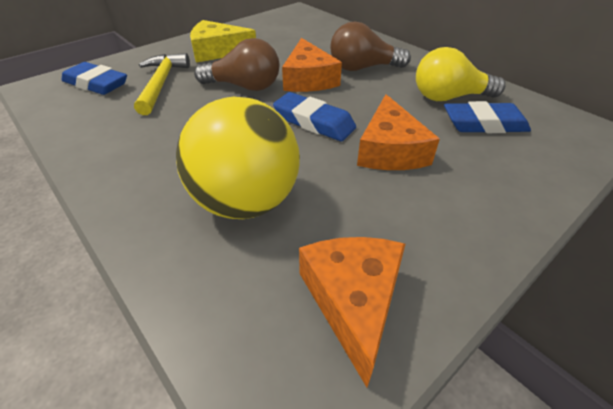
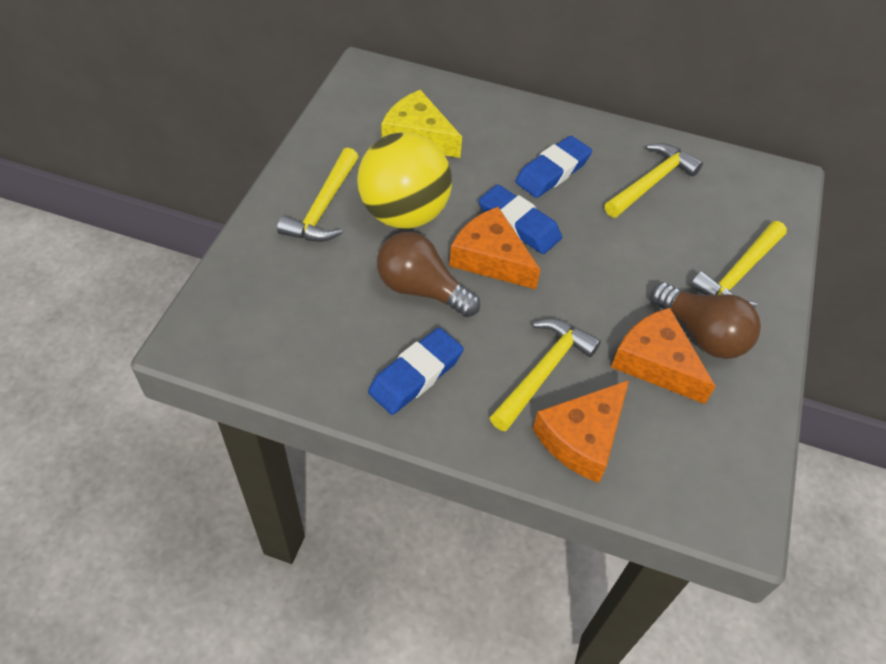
yellow hammer: 1 -> 4
yellow light bulb: 1 -> 0

